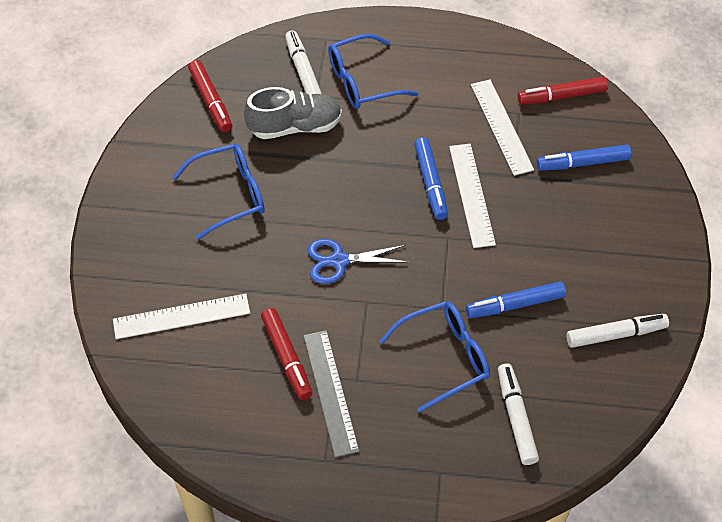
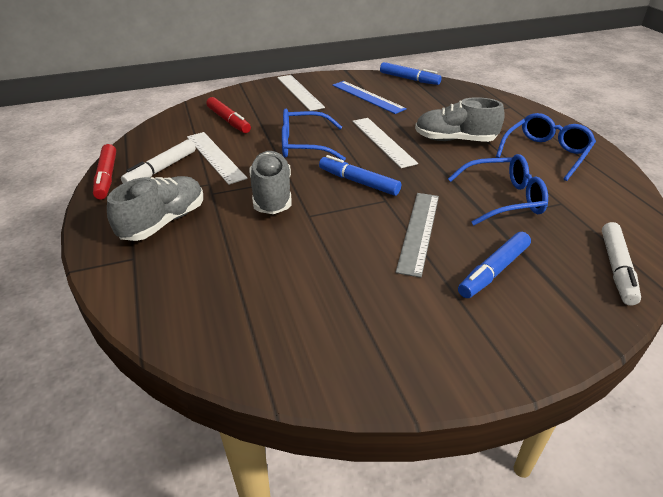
blue ruler: 0 -> 1
blue scissors: 1 -> 0
grey shoe: 1 -> 3
red marker: 3 -> 2
white marker: 3 -> 2

